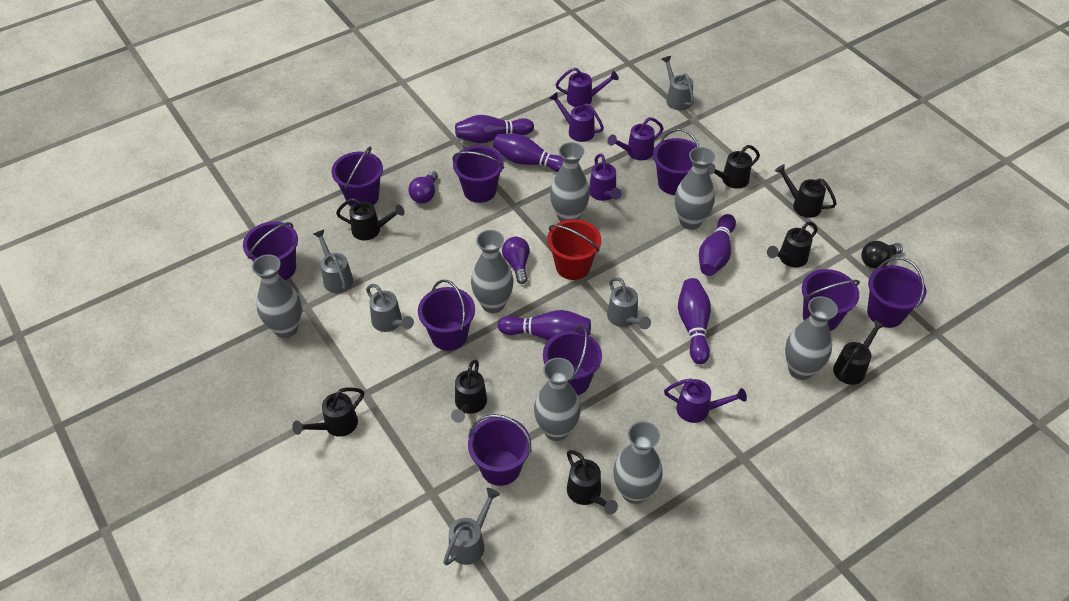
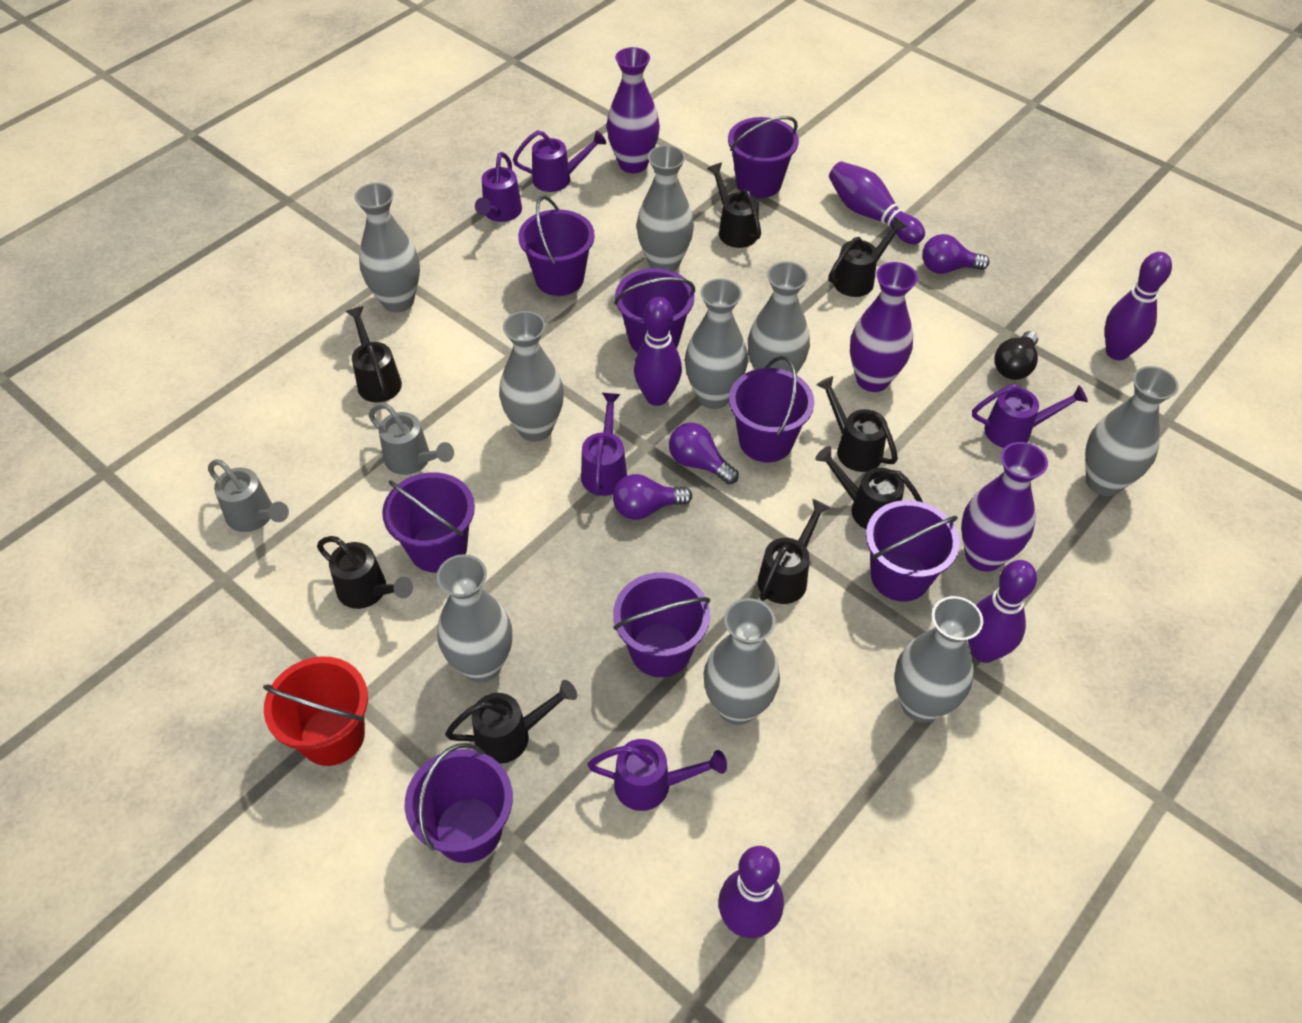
grey vase: 7 -> 9
grey watering can: 5 -> 2
purple bucket: 9 -> 8
purple light bulb: 2 -> 3
purple vase: 0 -> 3

